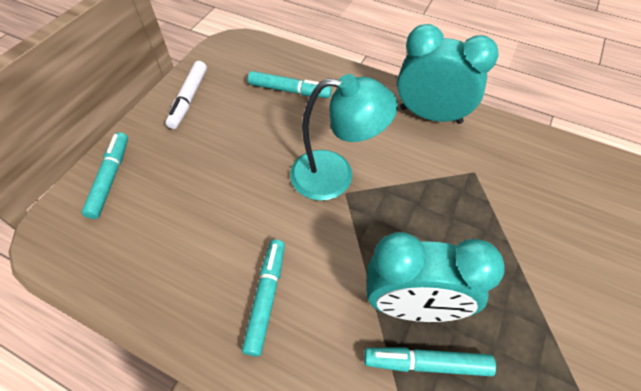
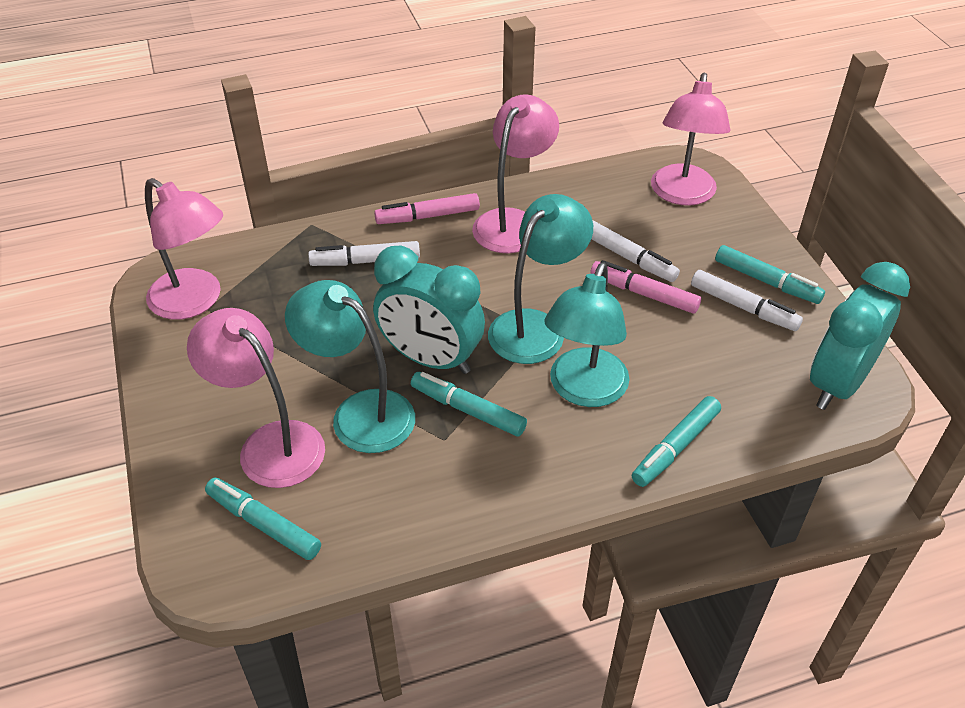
pink lamp: 0 -> 4
pink marker: 0 -> 2
turquoise lamp: 1 -> 3
white marker: 1 -> 3

